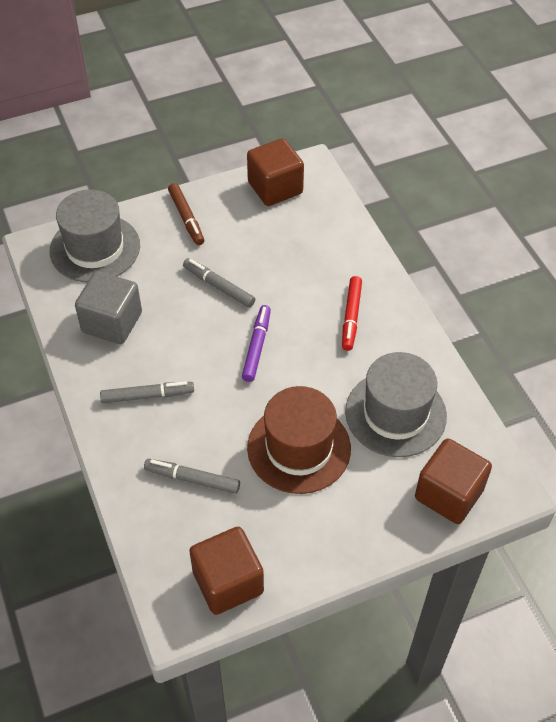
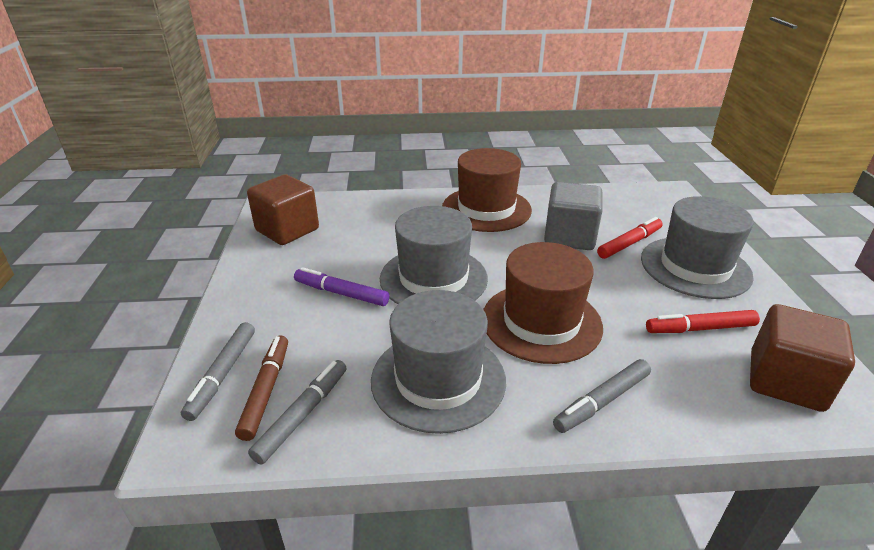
brown cube: 3 -> 2
brown hat: 1 -> 2
grey hat: 2 -> 3
red marker: 1 -> 2

